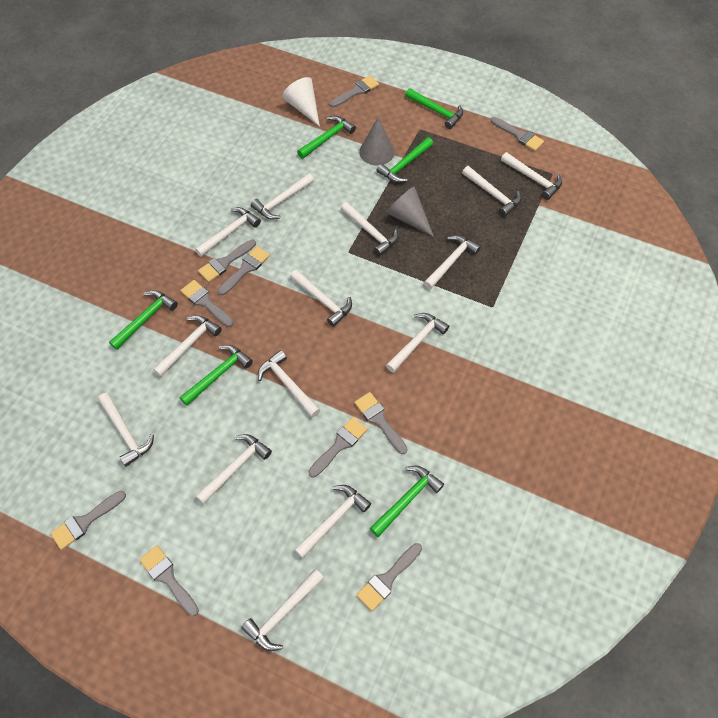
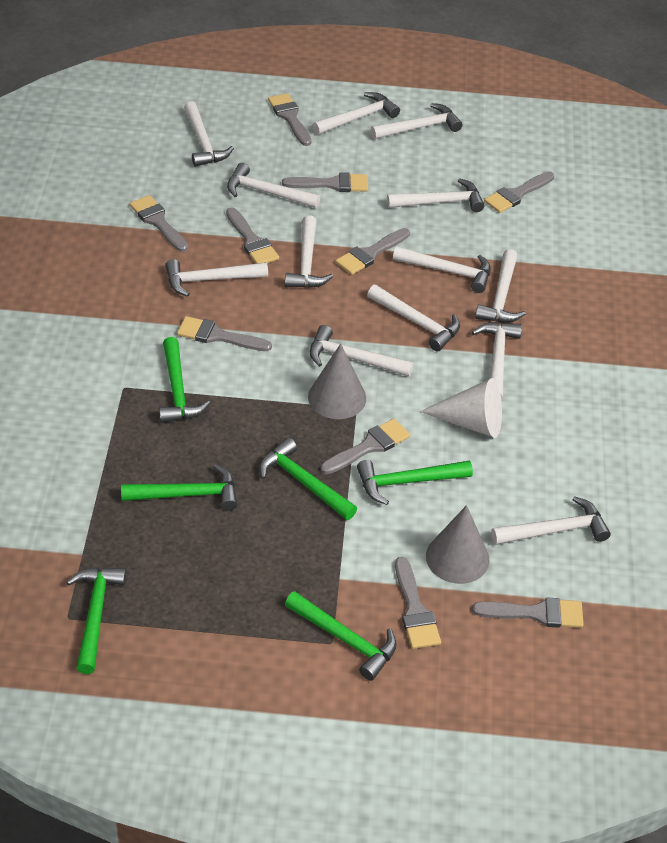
white hammer: 14 -> 13

